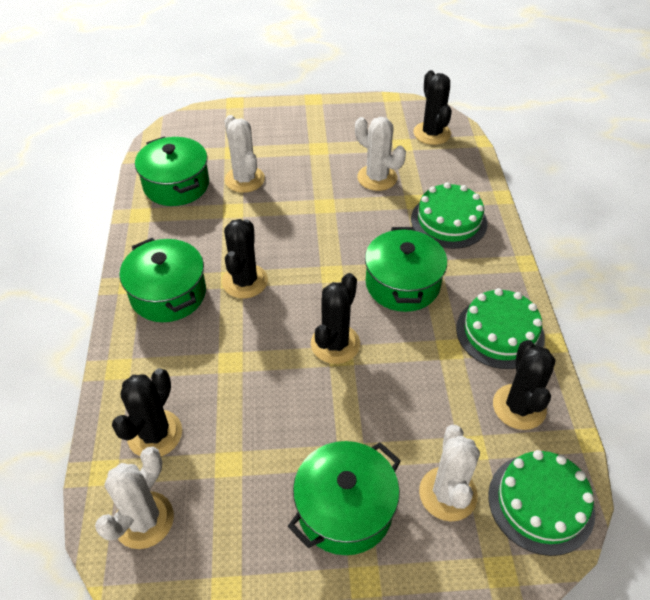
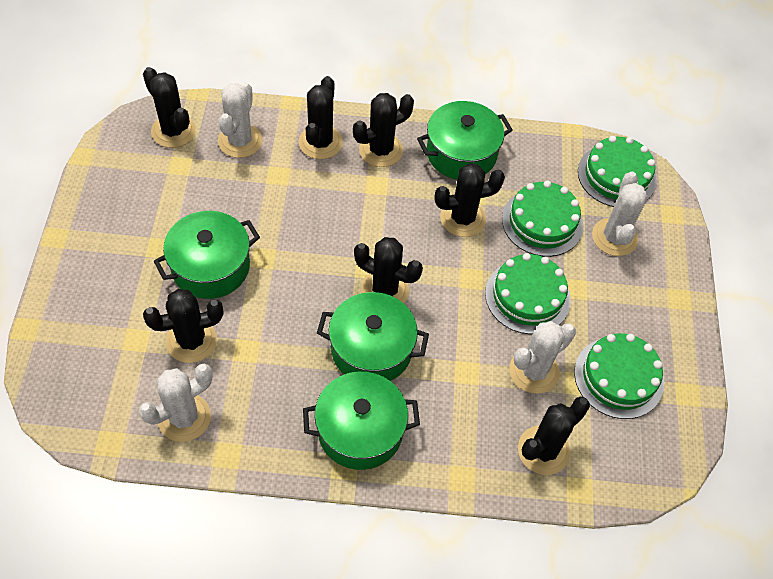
black cactus: 5 -> 7
green cake: 3 -> 4

